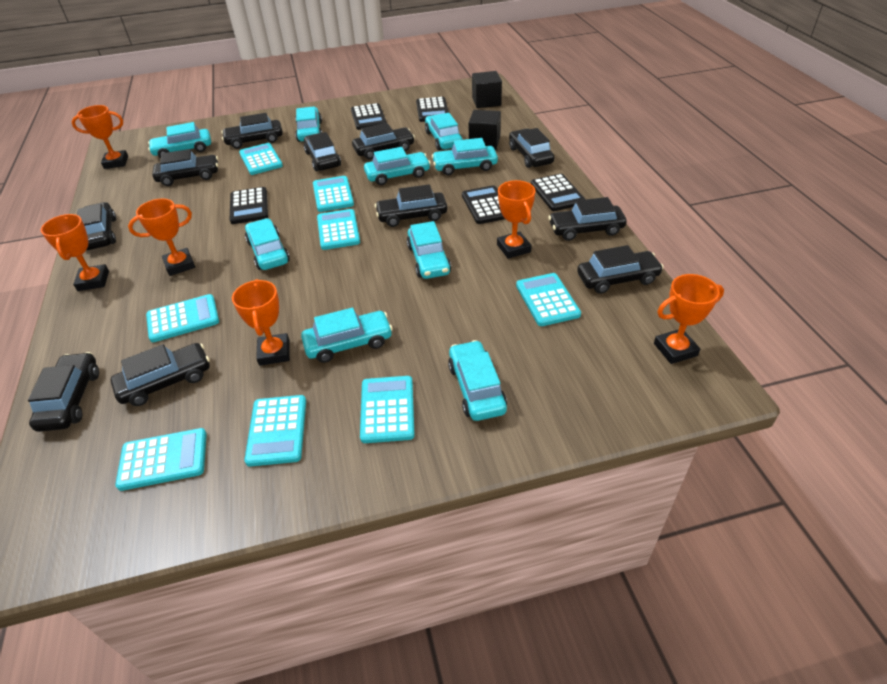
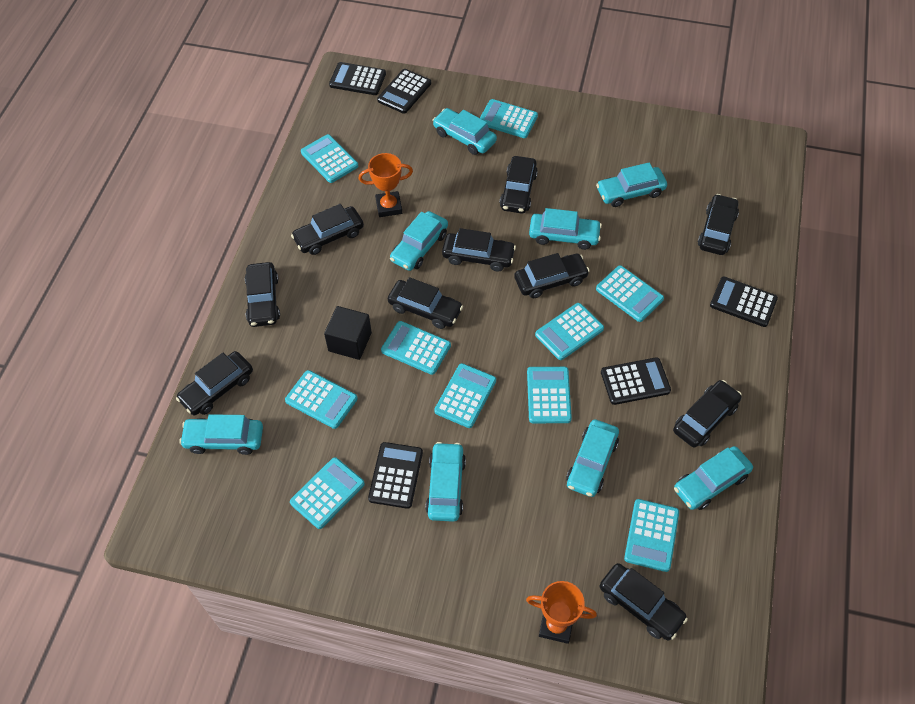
black car: 11 -> 10
black cube: 2 -> 1
orange trophy: 6 -> 2
turquoise calculator: 8 -> 10
turquoise car: 9 -> 8

